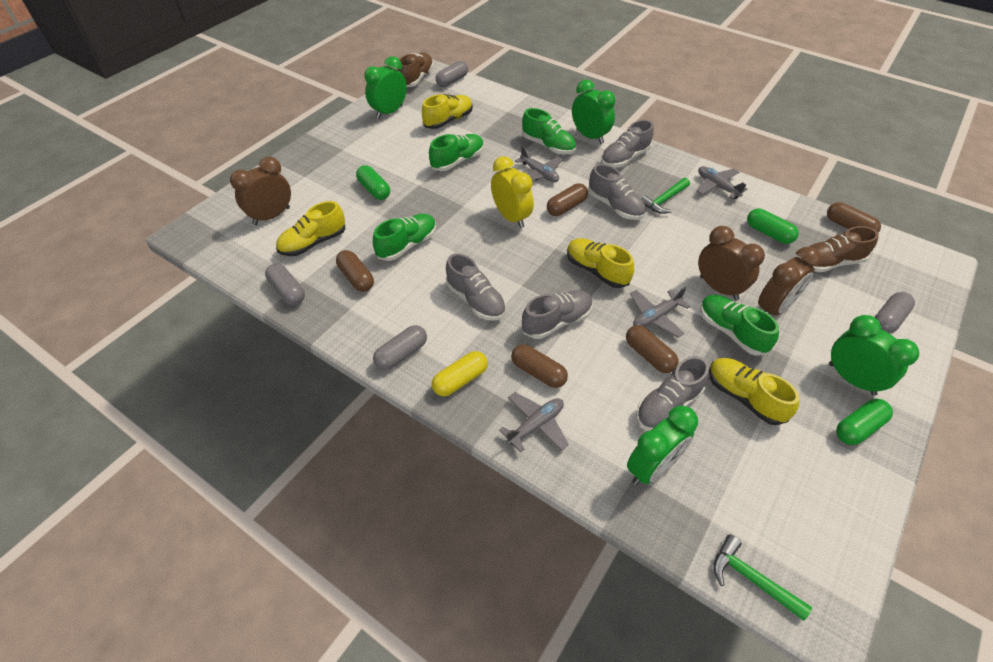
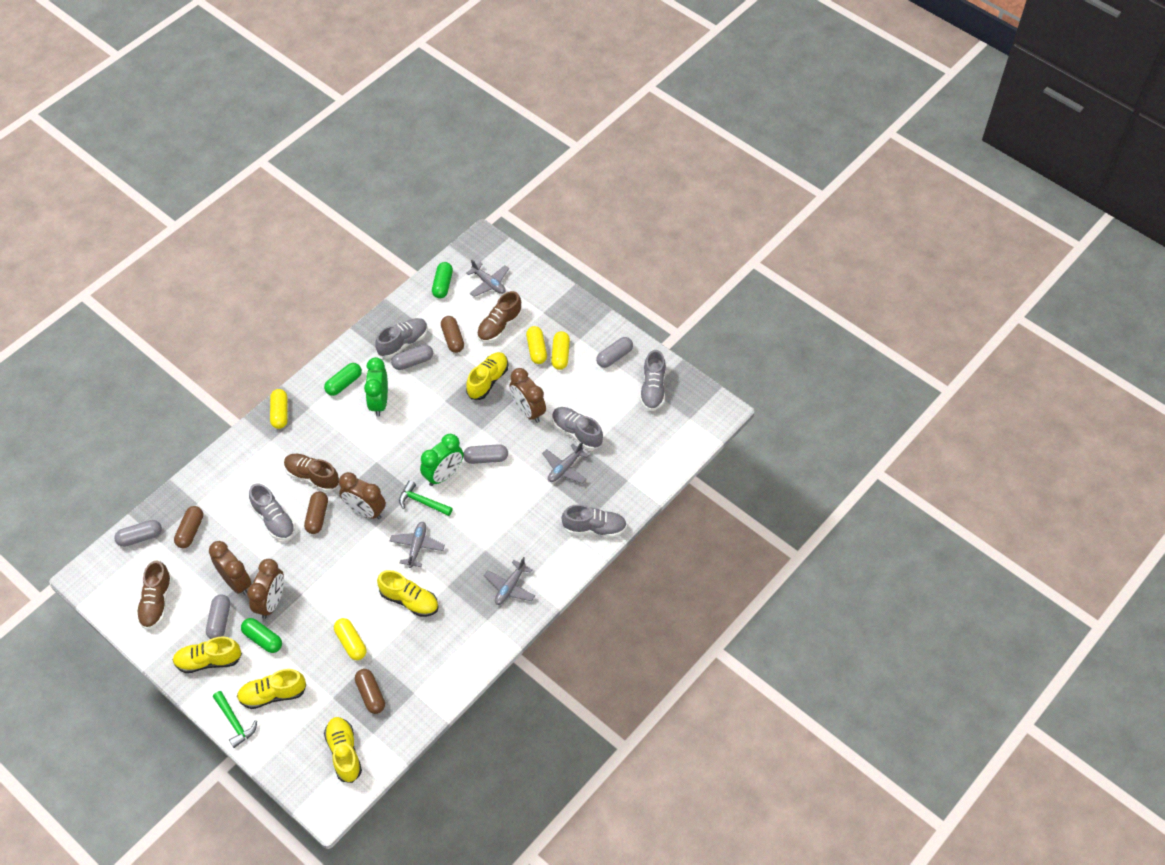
brown capsule: 5 -> 4
brown clock: 3 -> 4
brown shoe: 2 -> 3
green clock: 4 -> 2
green shoe: 4 -> 0
grey capsule: 4 -> 5
yellow capsule: 1 -> 4
yellow clock: 1 -> 0
yellow shoe: 4 -> 5

